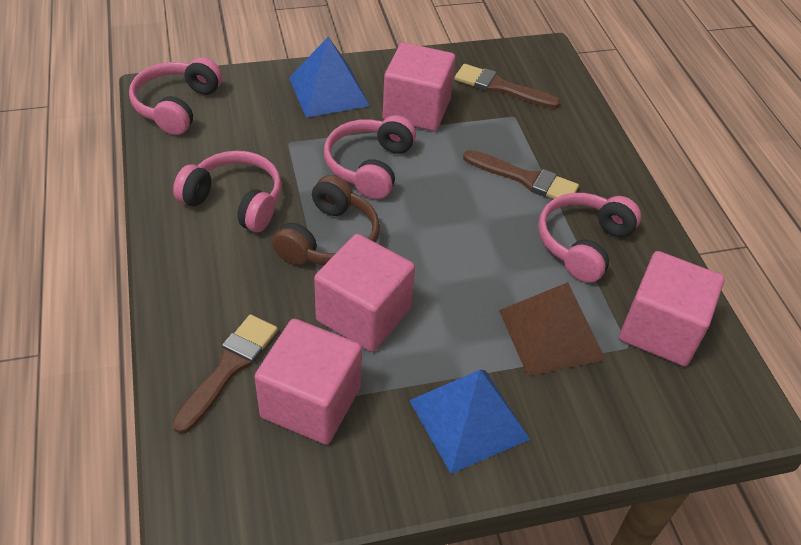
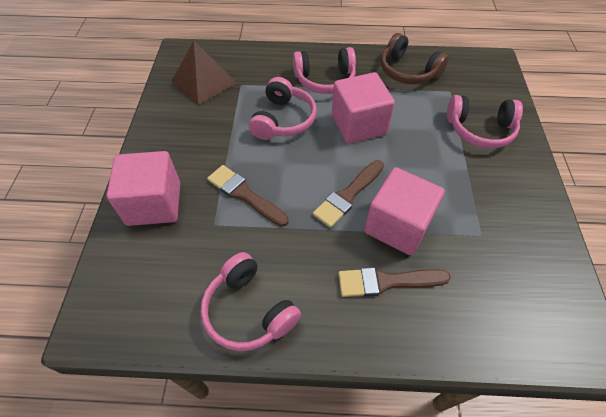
blue pyramid: 2 -> 0
pink cube: 4 -> 3

